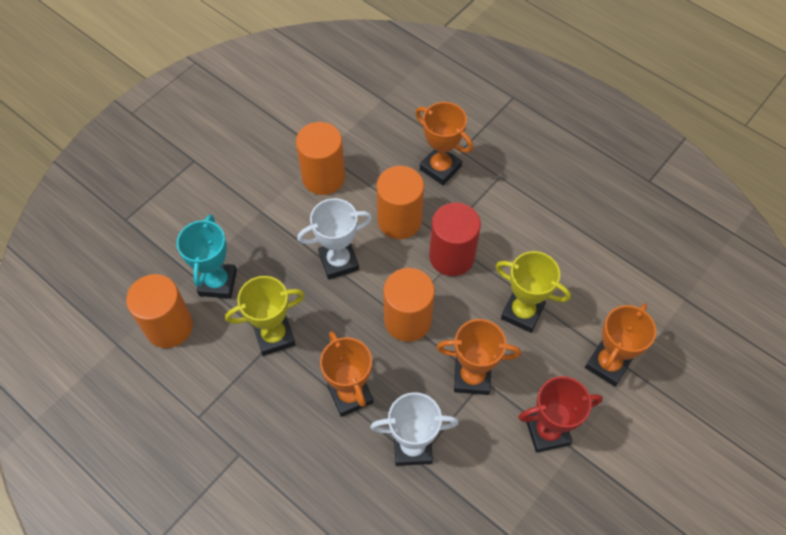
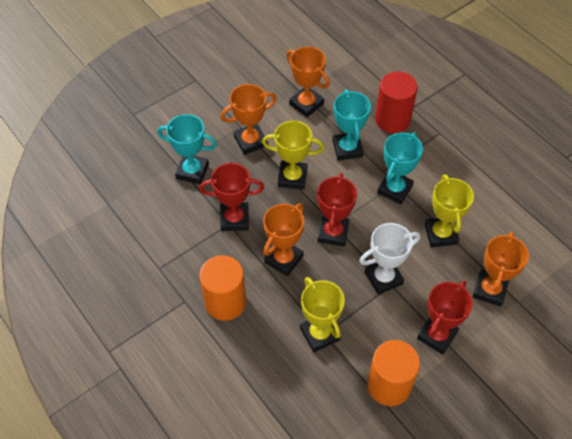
orange cylinder: 4 -> 2
red trophy: 1 -> 3
turquoise trophy: 1 -> 3
white trophy: 2 -> 1
yellow trophy: 2 -> 3

